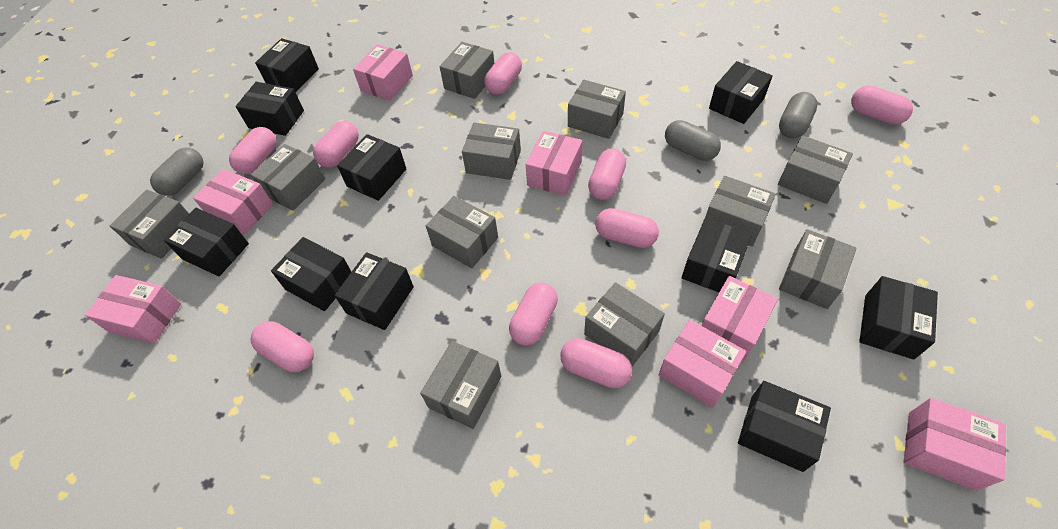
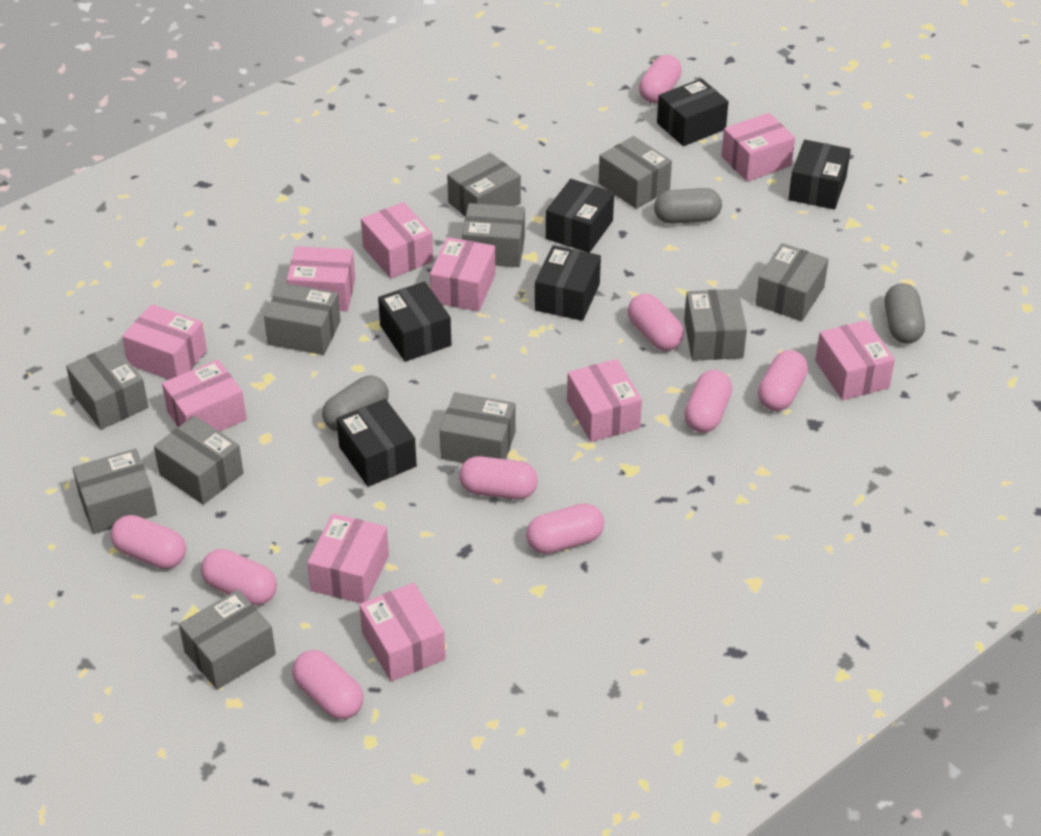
black box: 10 -> 6
pink box: 7 -> 10

